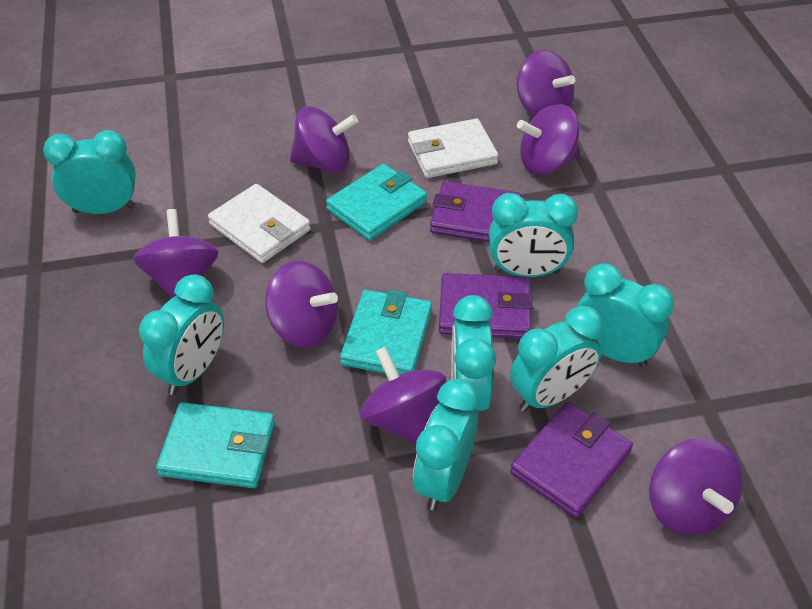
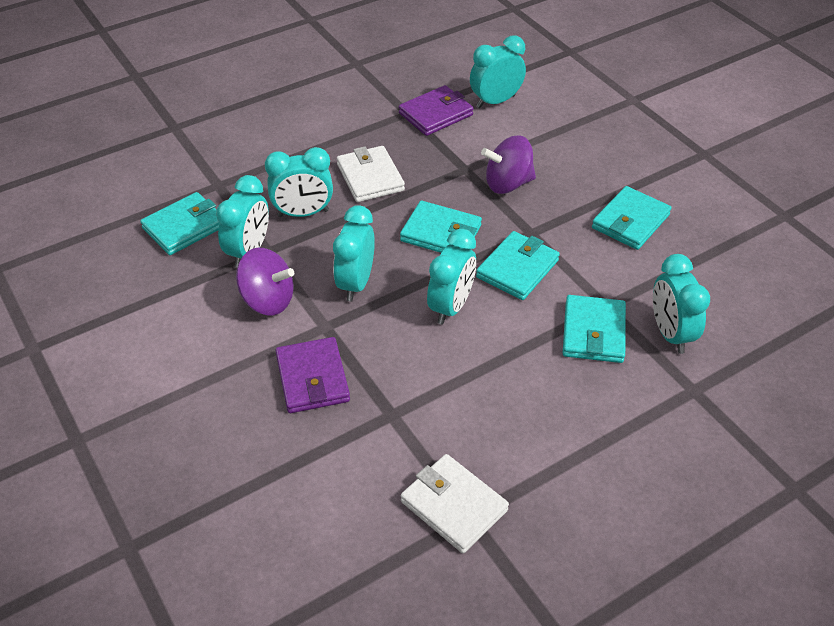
purple spinning top: 7 -> 2
purple wallet: 3 -> 2
turquoise clock: 7 -> 6
turquoise wallet: 3 -> 5

